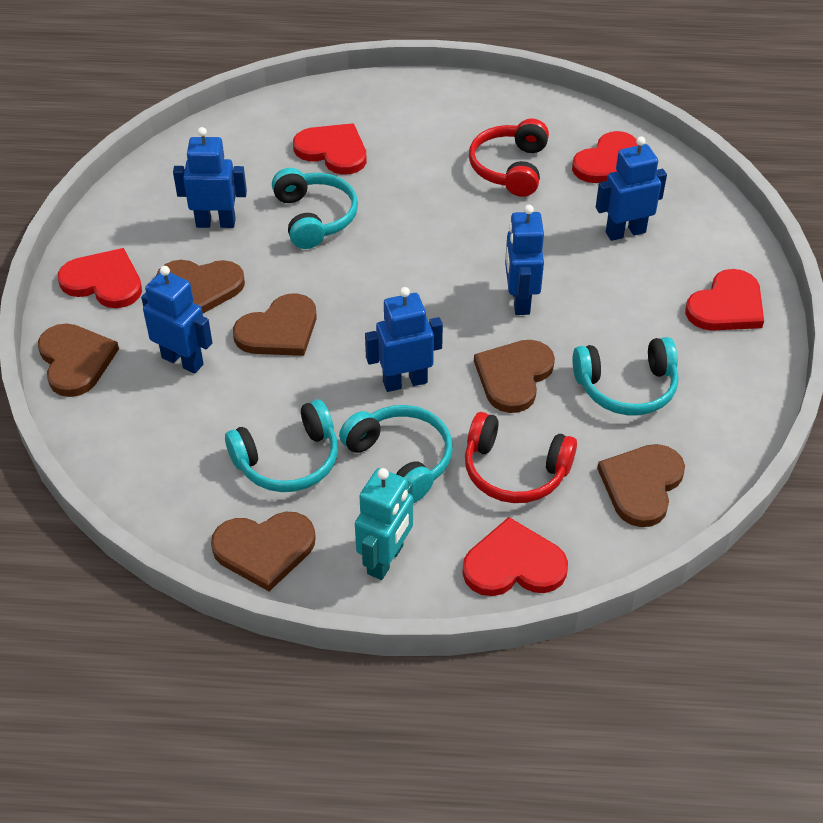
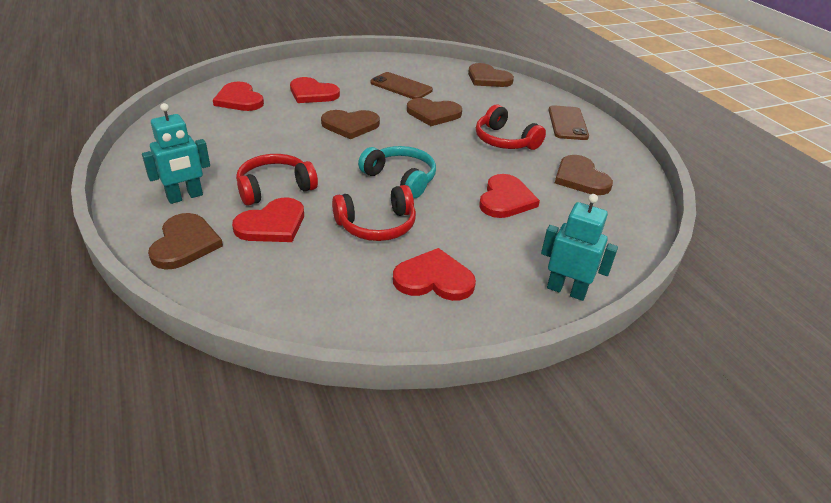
blue robot: 5 -> 0
brown heart: 6 -> 5
brown phone: 0 -> 2
red headphones: 2 -> 3
turquoise headphones: 4 -> 1
turquoise robot: 1 -> 2

